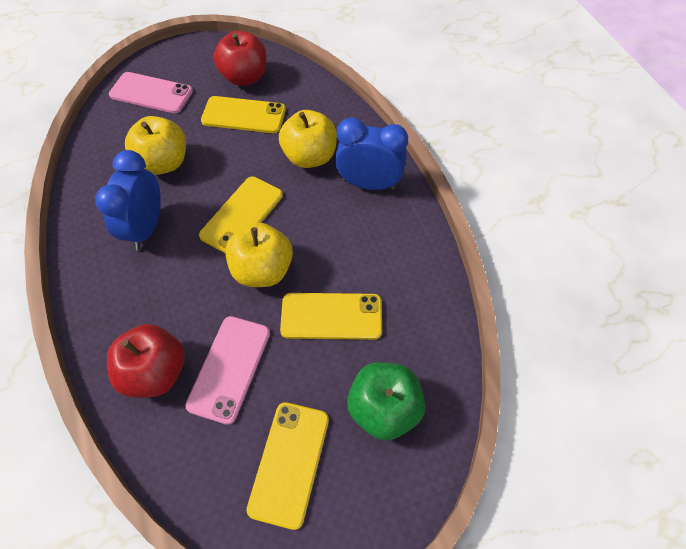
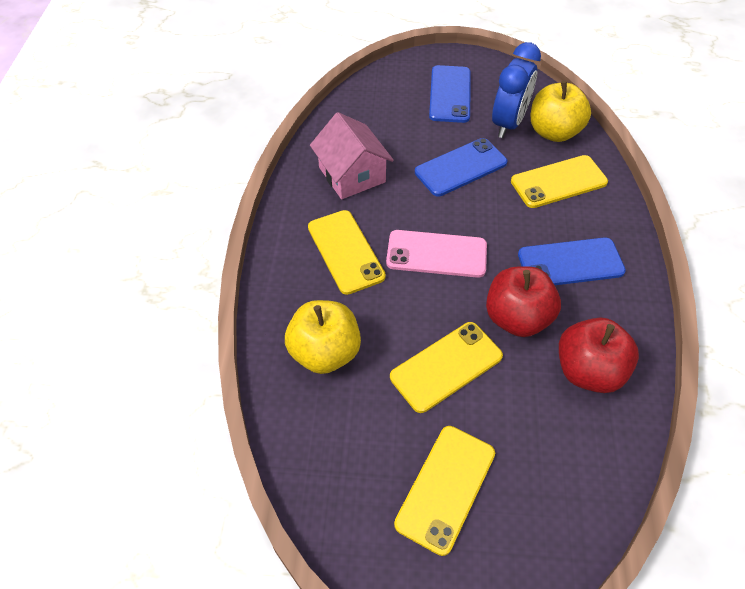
blue clock: 2 -> 1
blue phone: 0 -> 3
green apple: 1 -> 0
pink house: 0 -> 1
pink phone: 2 -> 1
yellow apple: 3 -> 2

